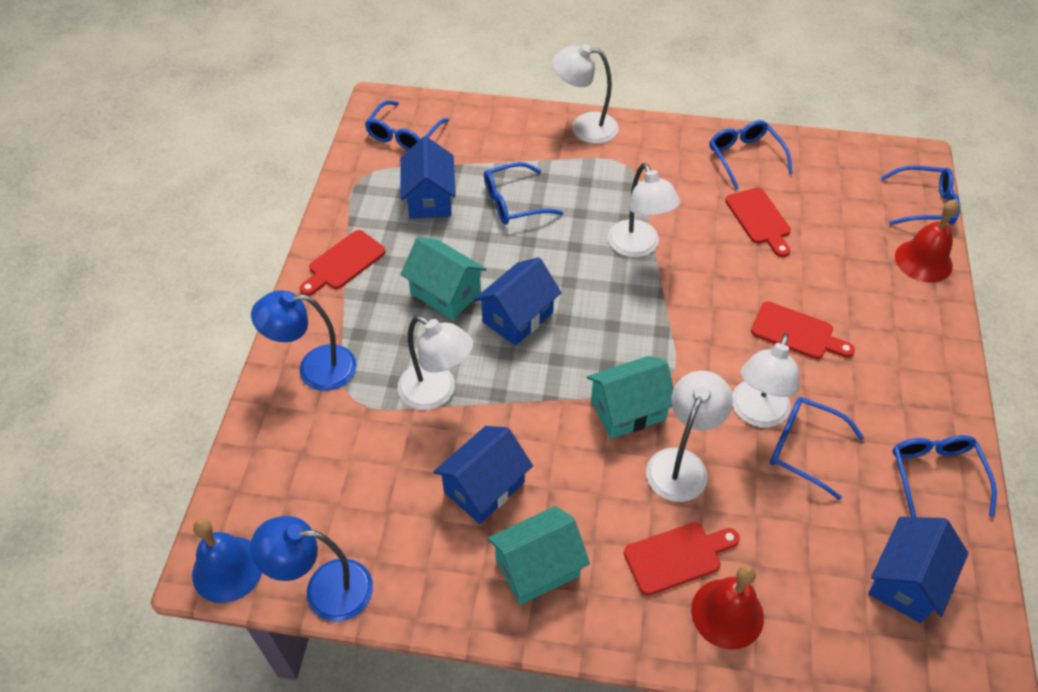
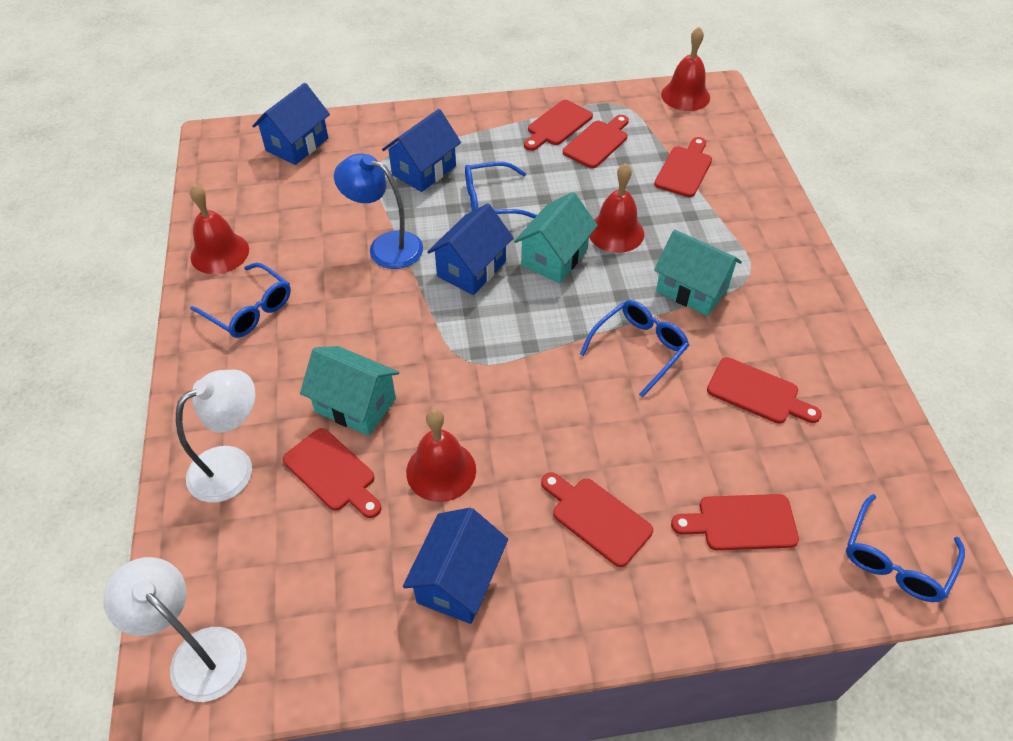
blue bell: 1 -> 0
blue glasses: 6 -> 4
blue lamp: 2 -> 1
red bell: 2 -> 4
red cutting board: 4 -> 7
white lamp: 5 -> 2

